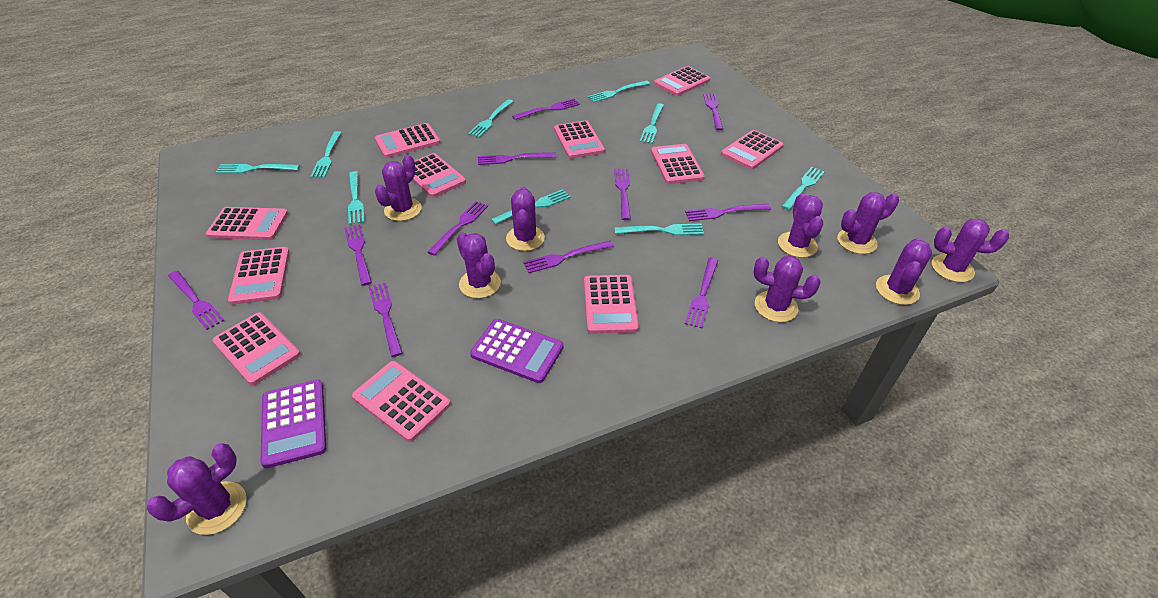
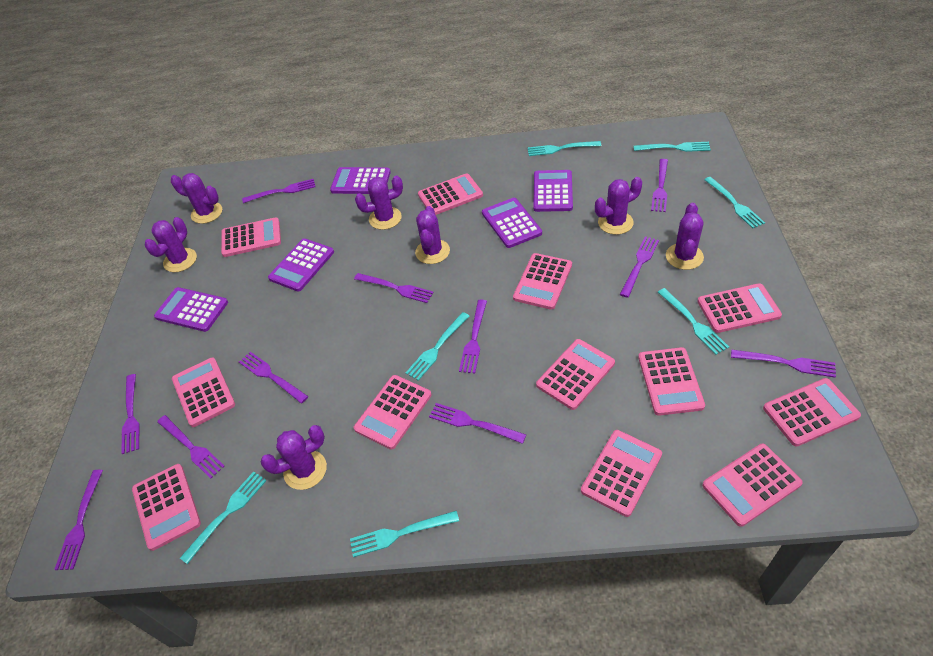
pink calculator: 11 -> 12
purple cactus: 9 -> 7
purple calculator: 2 -> 5
turquoise fork: 9 -> 7

